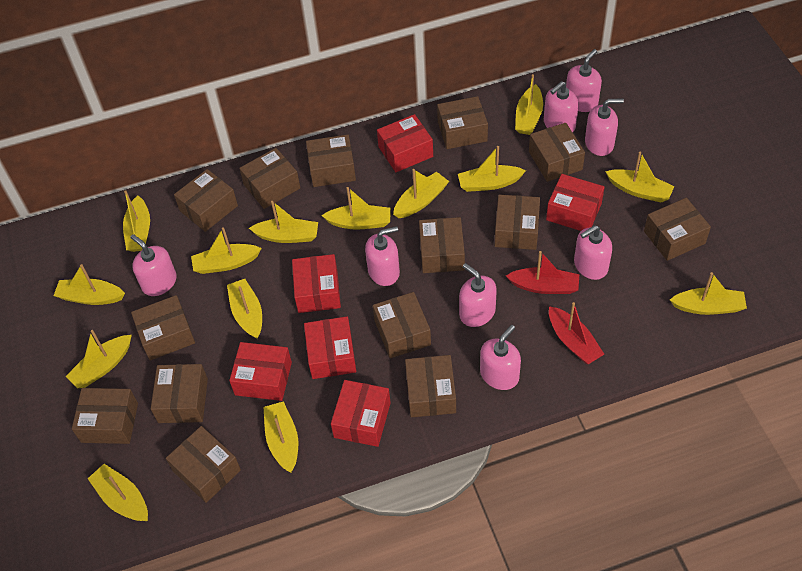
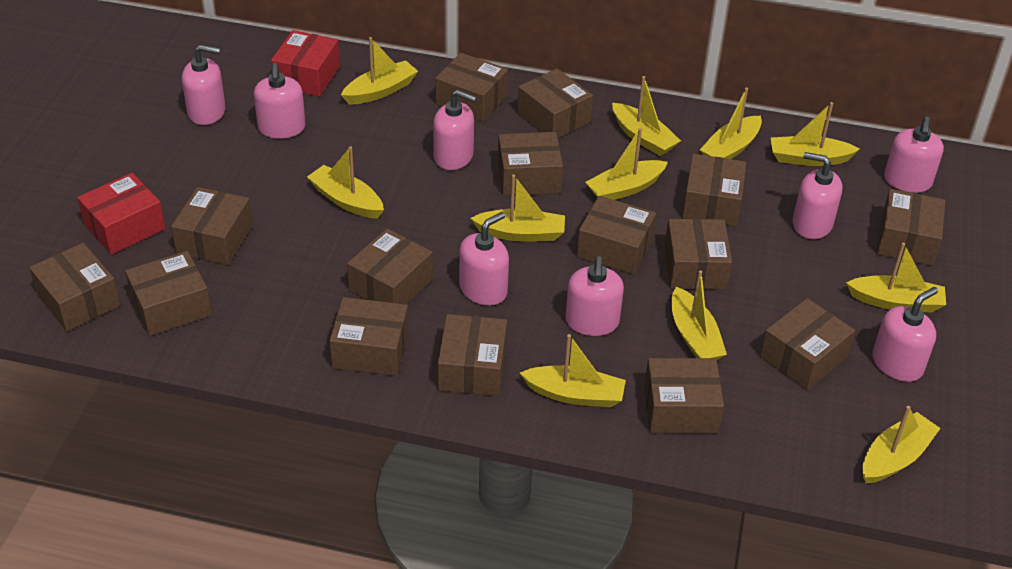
brown box: 14 -> 15
red boat: 2 -> 0
red box: 6 -> 2
yellow boat: 14 -> 11

